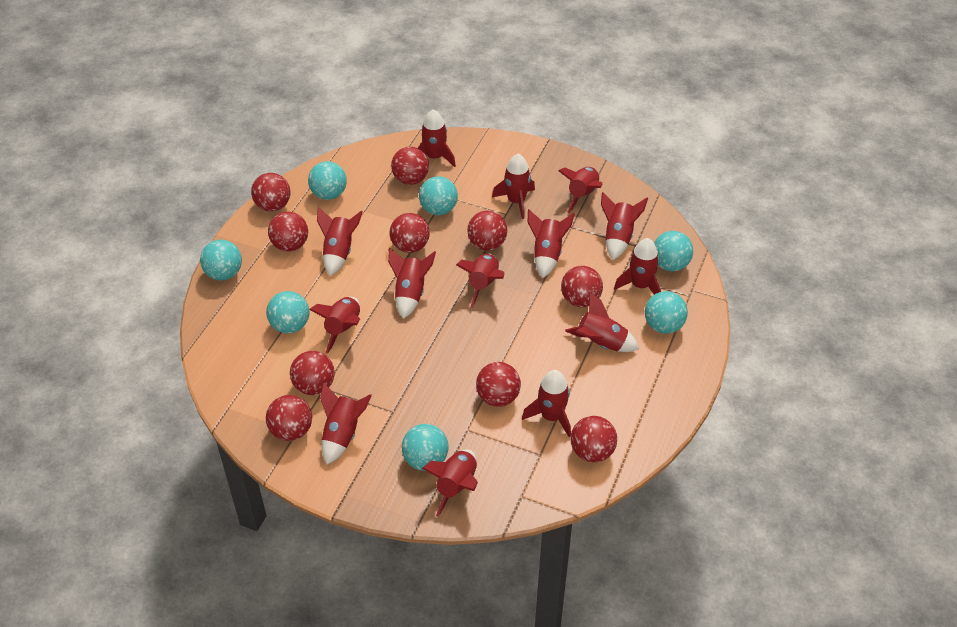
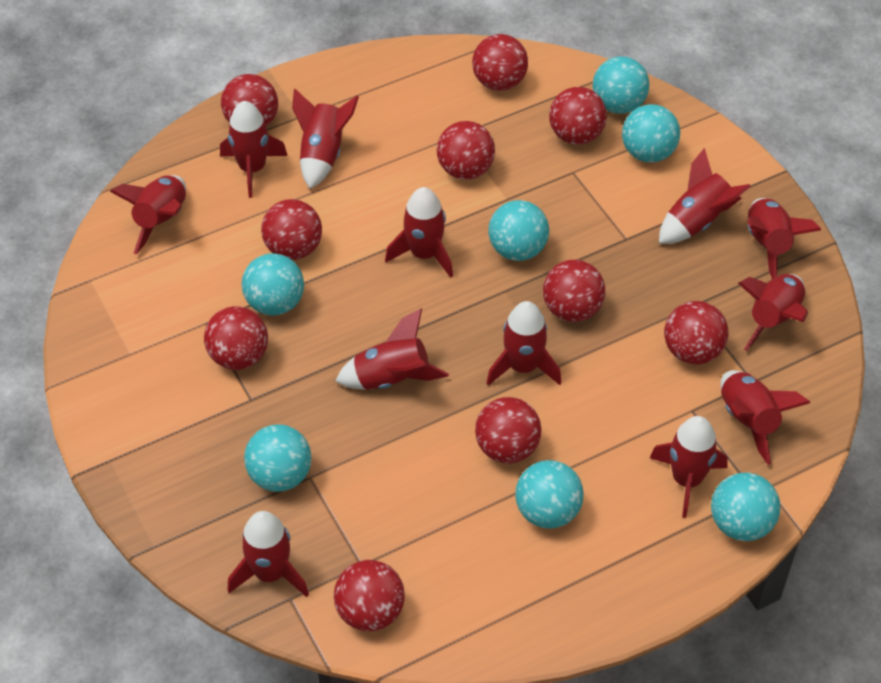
red rocket: 14 -> 12

